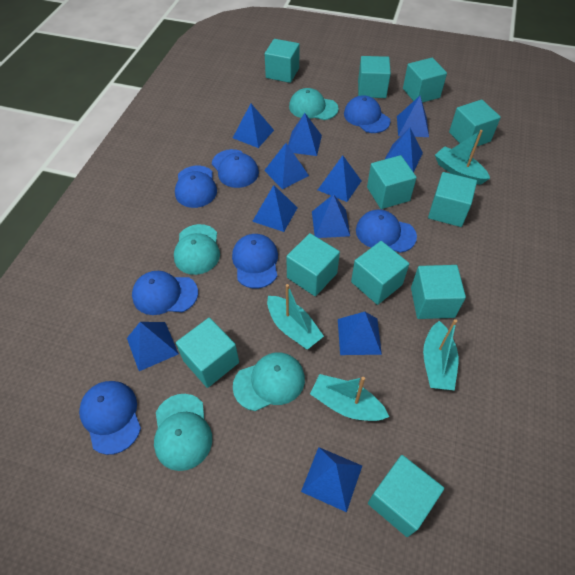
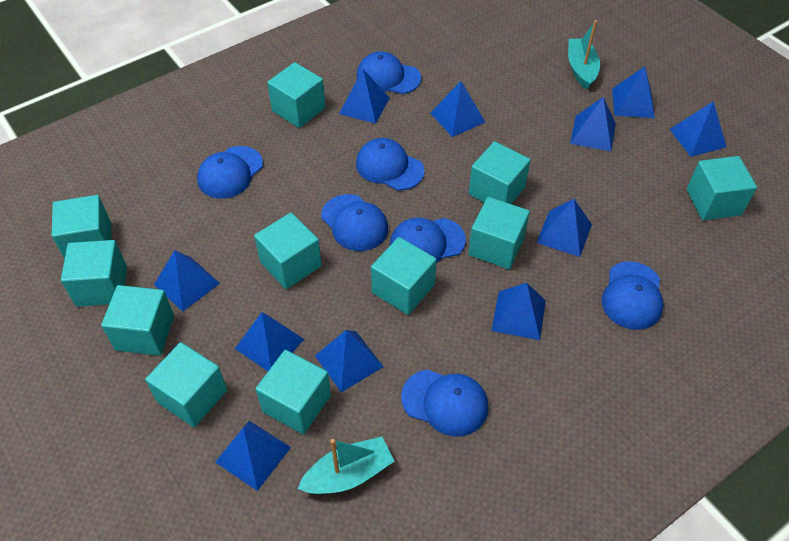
turquoise boat: 4 -> 2
turquoise cap: 4 -> 0

